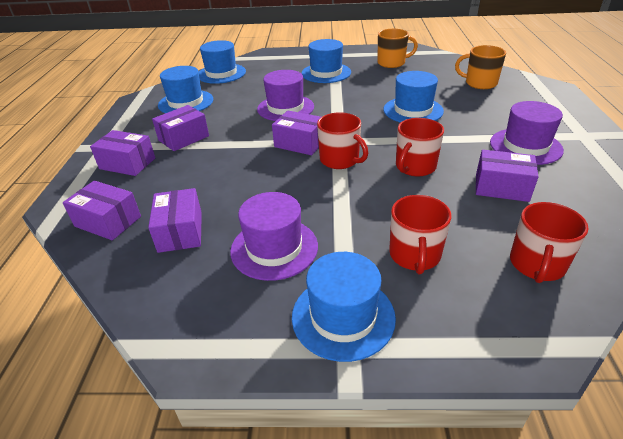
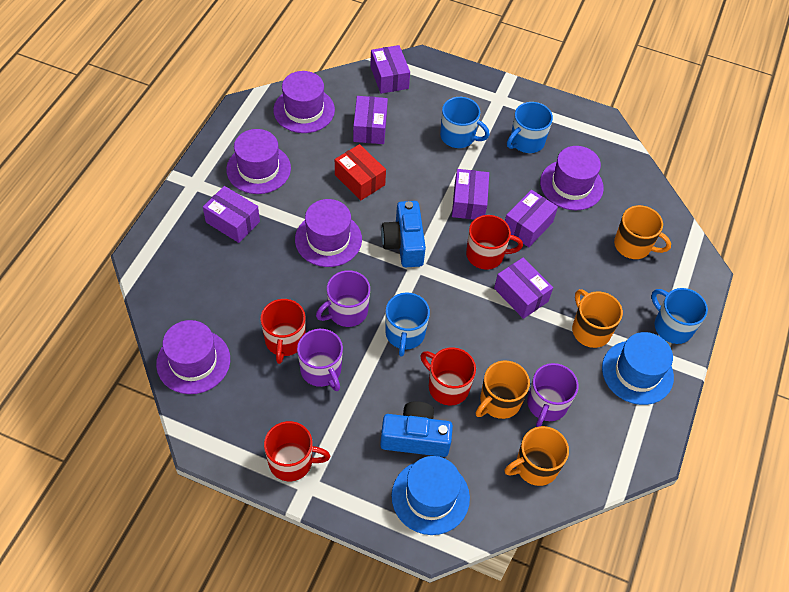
blue camera: 0 -> 2
blue hat: 5 -> 2
blue mug: 0 -> 4
orange mug: 2 -> 4
purple hat: 3 -> 5
purple mug: 0 -> 3
red box: 0 -> 1

